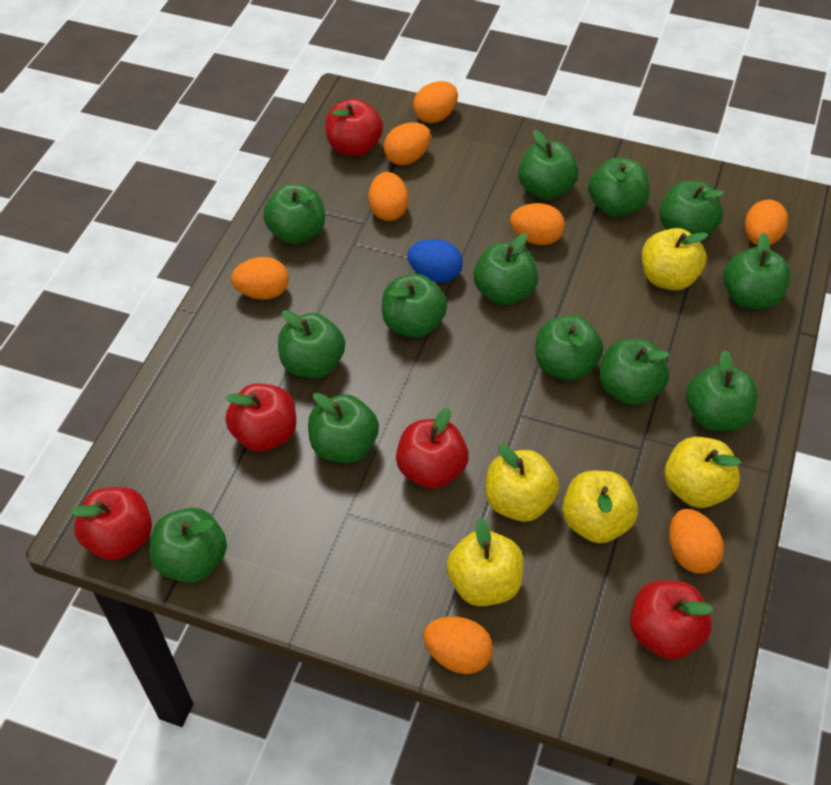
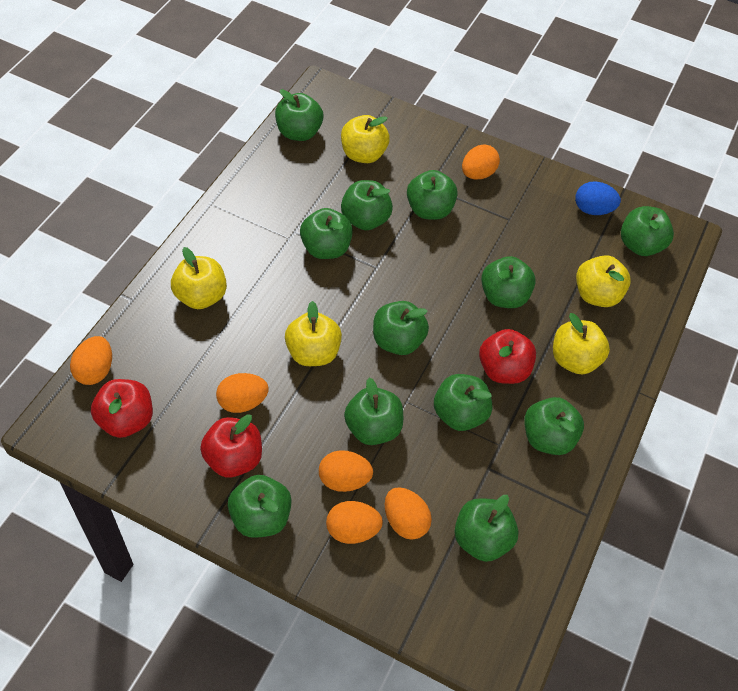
green apple: 13 -> 12
orange egg: 8 -> 6
red apple: 5 -> 3

